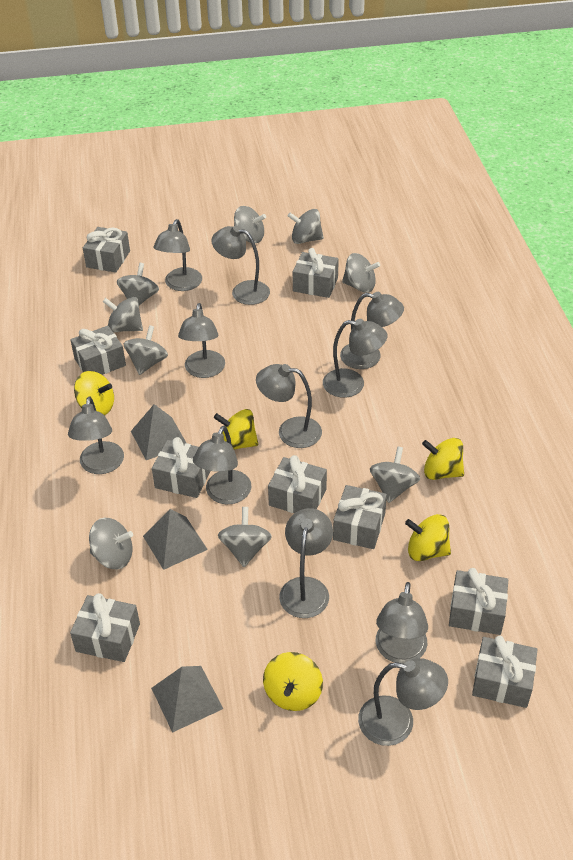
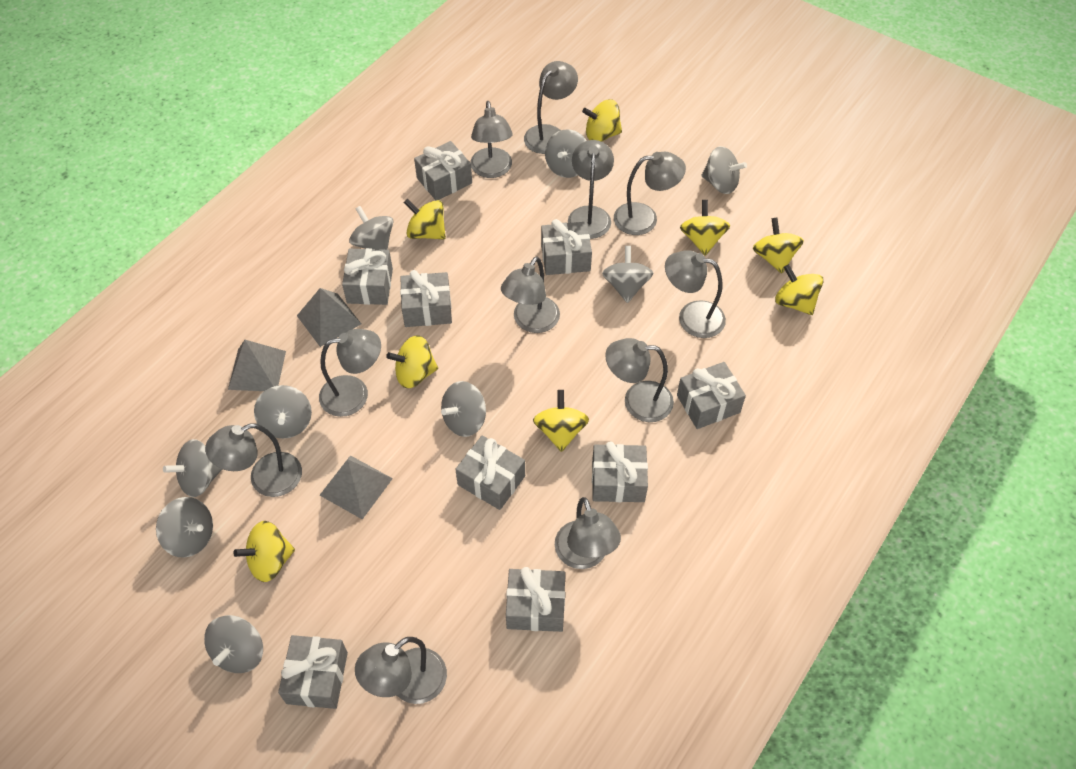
yellow spinning top: 5 -> 8

